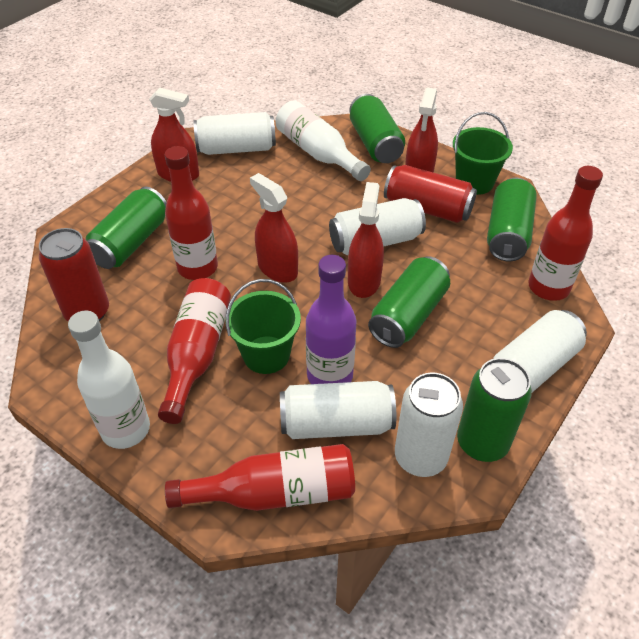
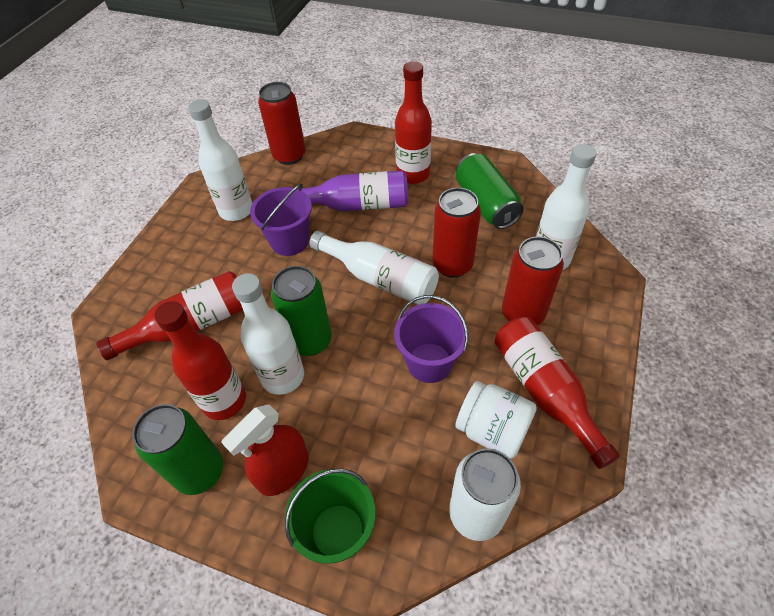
green bucket: 2 -> 1
green can: 5 -> 3
purple bucket: 0 -> 2
red can: 2 -> 3
red spray bottle: 4 -> 1
white bottle: 2 -> 4
white can: 5 -> 1
white jar: 0 -> 1

